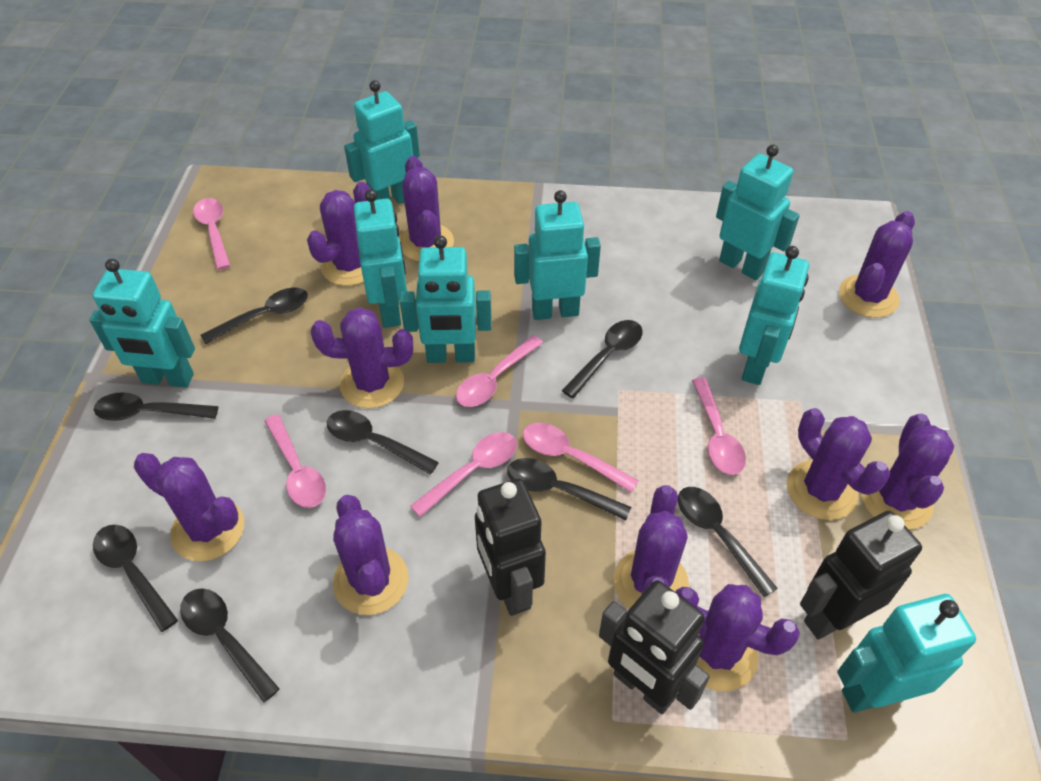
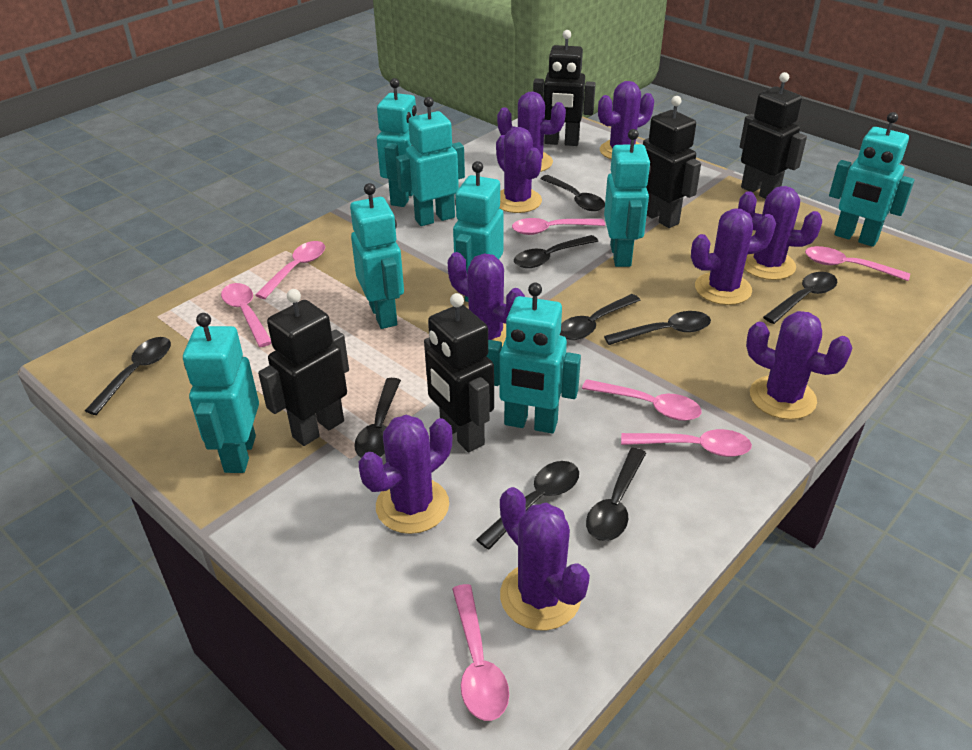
black robot: 3 -> 5
black spoon: 8 -> 9
pink spoon: 6 -> 7
purple cactus: 10 -> 9

